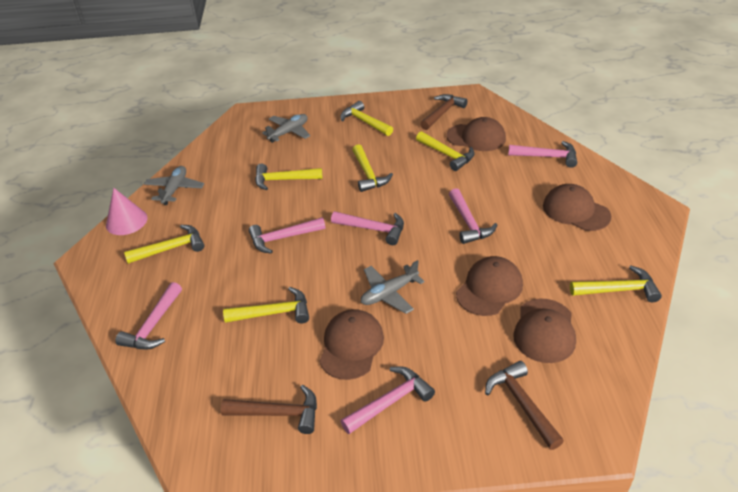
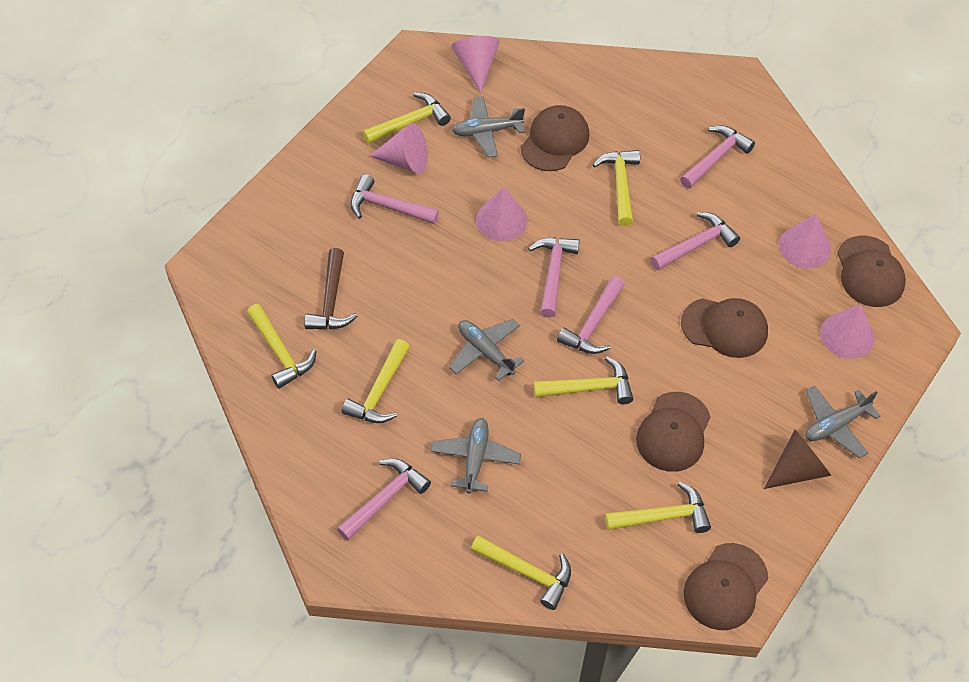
brown cone: 0 -> 1
brown hammer: 3 -> 1
grey plane: 3 -> 4
pink cone: 1 -> 5

